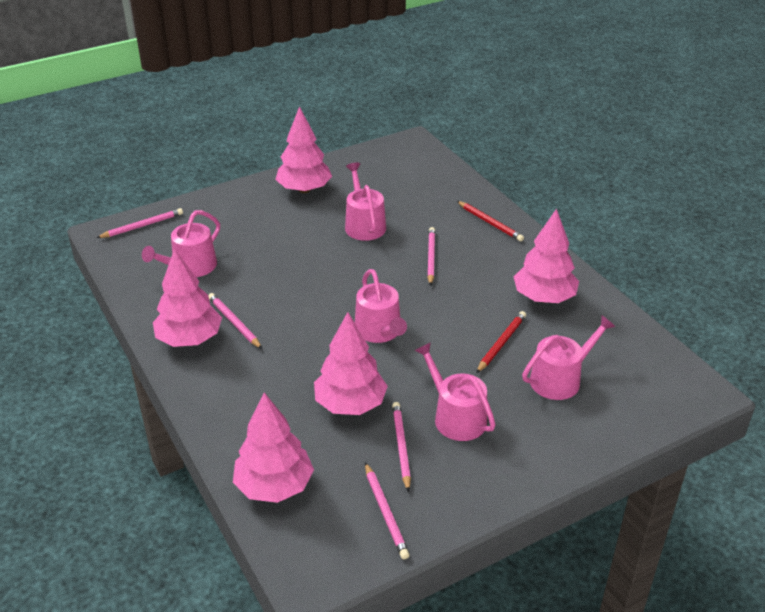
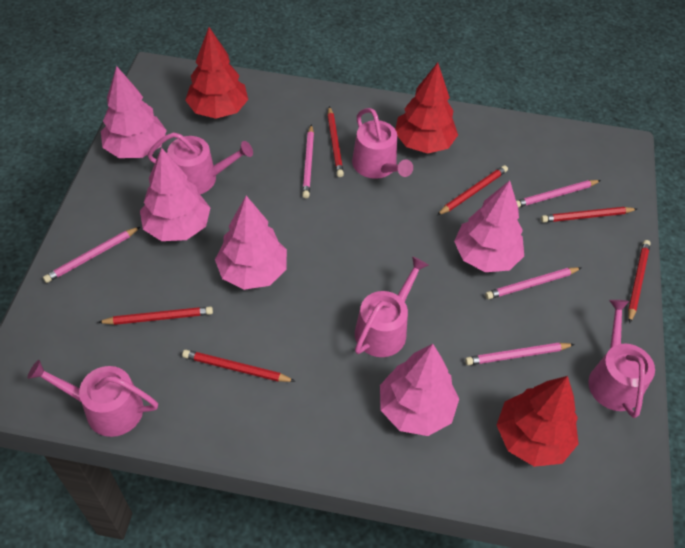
red pencil: 2 -> 6
red tree: 0 -> 3

